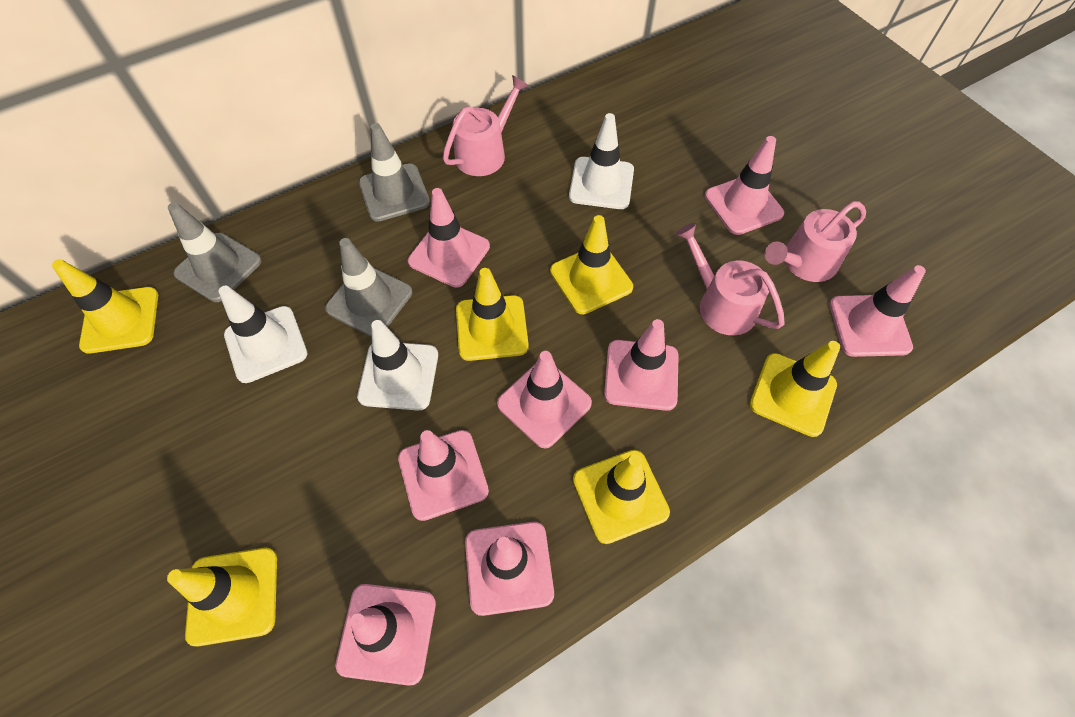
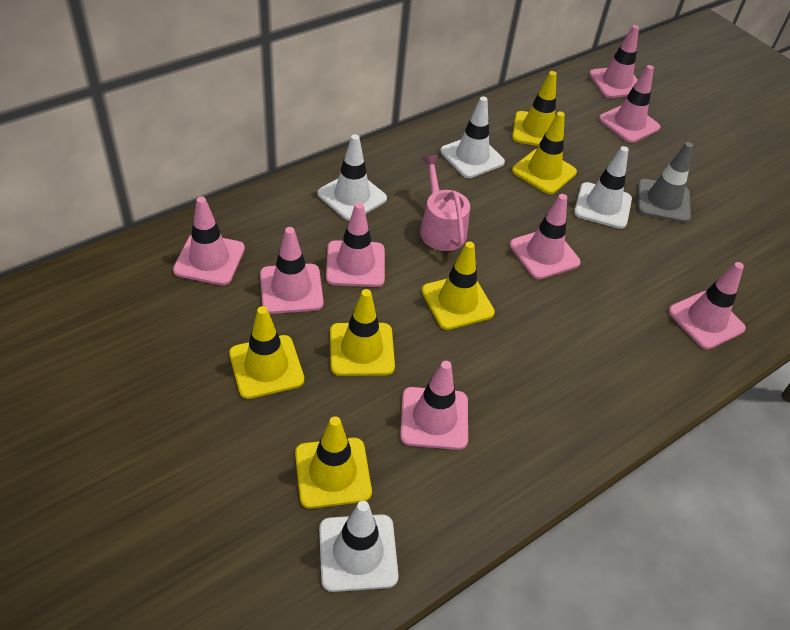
grey traffic cone: 3 -> 1
pink watering can: 3 -> 1
white traffic cone: 3 -> 4

